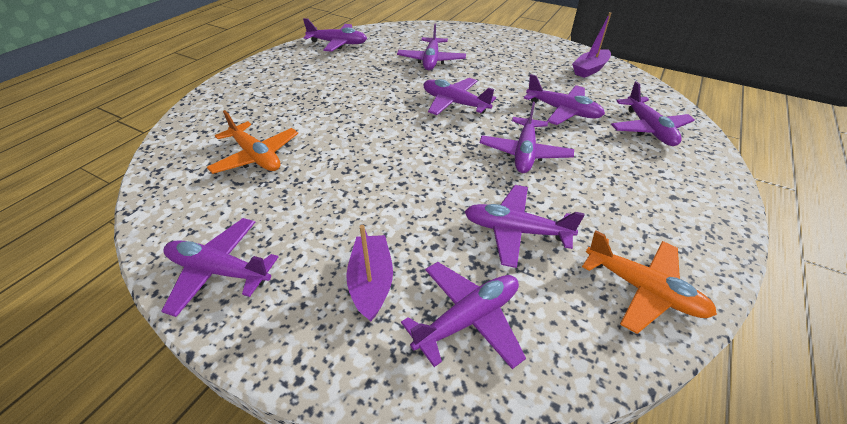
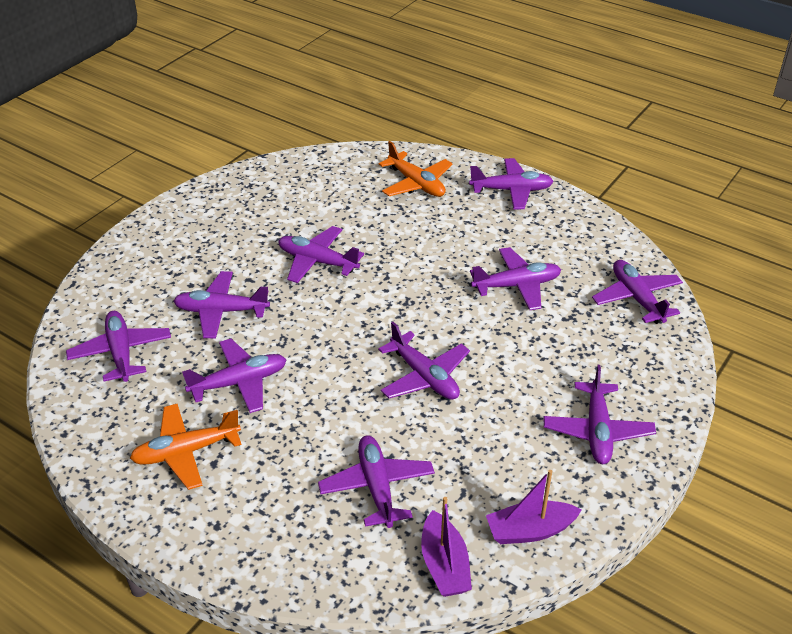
purple plane: 9 -> 10

